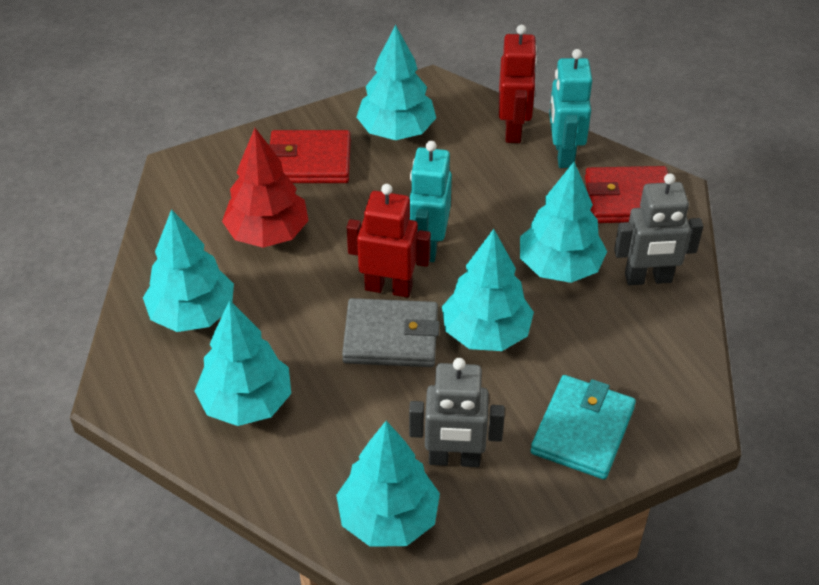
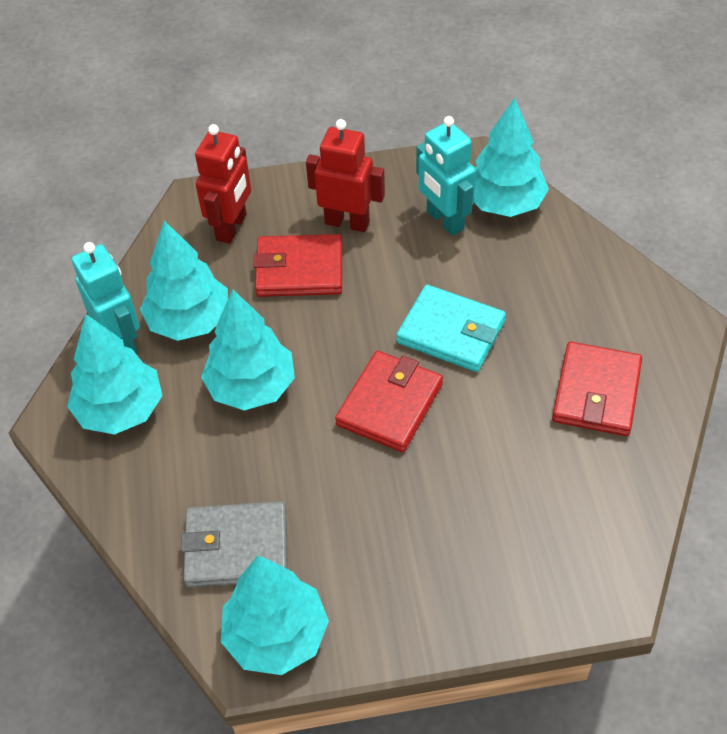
grey robot: 2 -> 0
red tree: 1 -> 0
red wallet: 2 -> 3
turquoise tree: 6 -> 5

